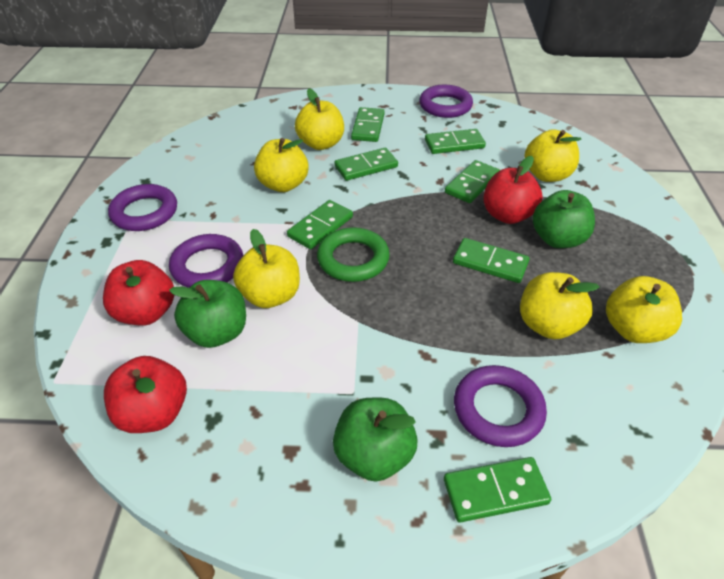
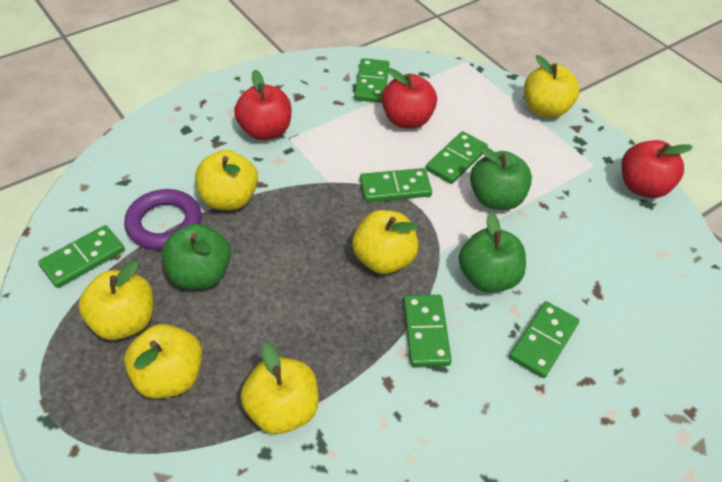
green domino: 7 -> 6
green ring: 1 -> 0
purple ring: 4 -> 1

